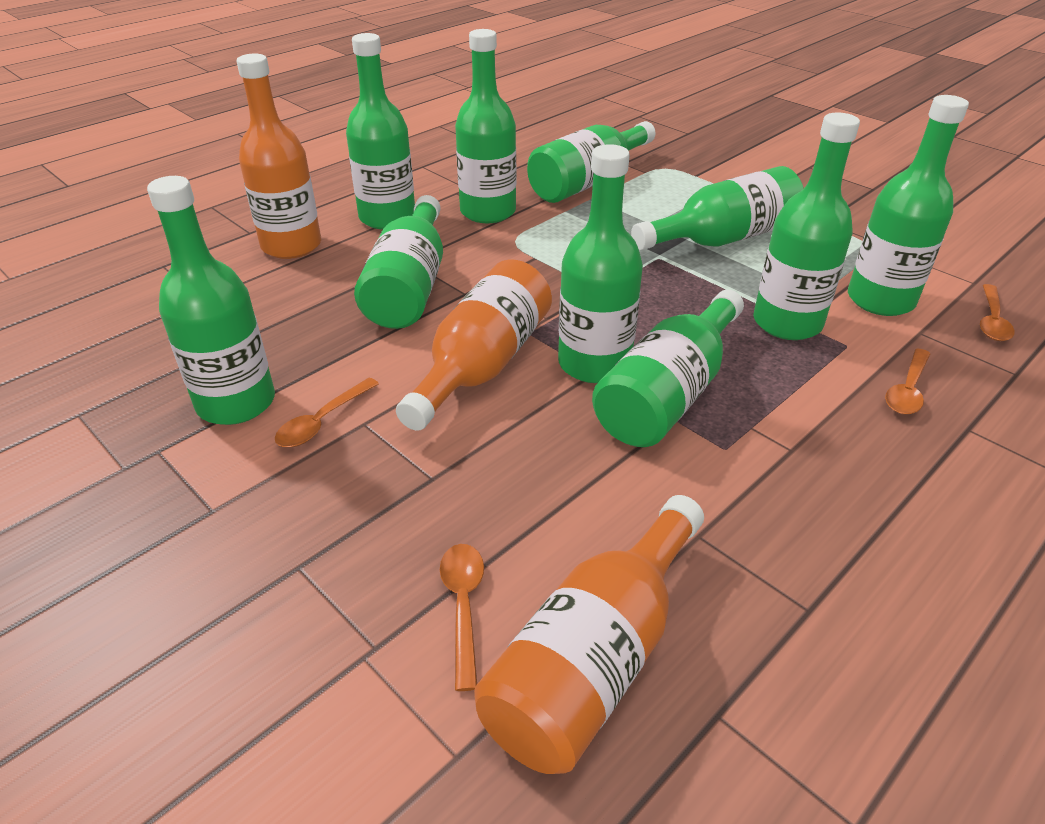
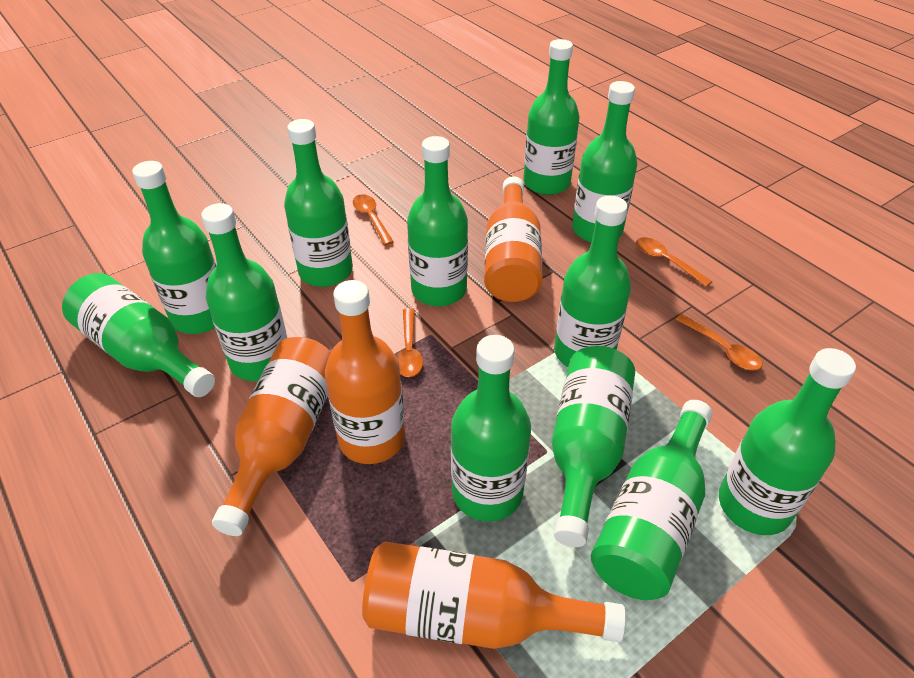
green bottle: 10 -> 12
orange bottle: 3 -> 4

